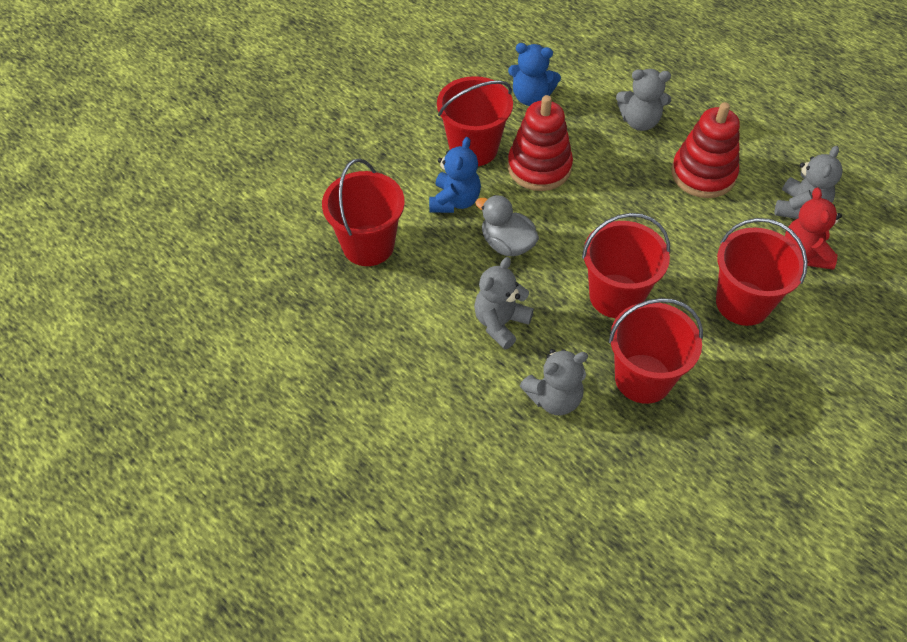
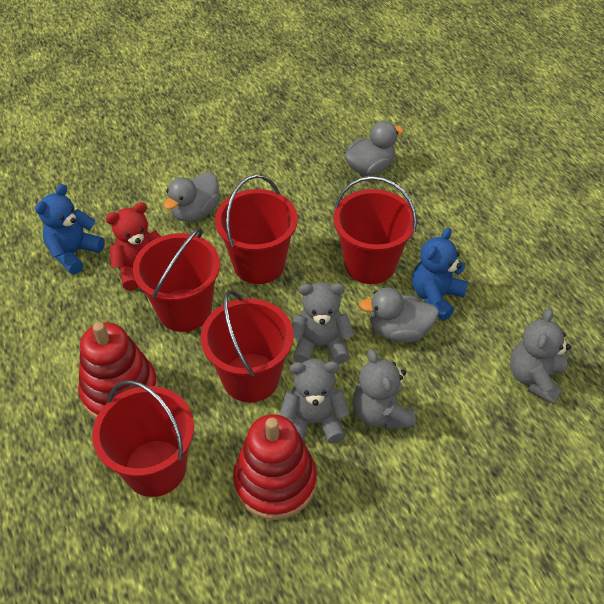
grey duck: 1 -> 3

